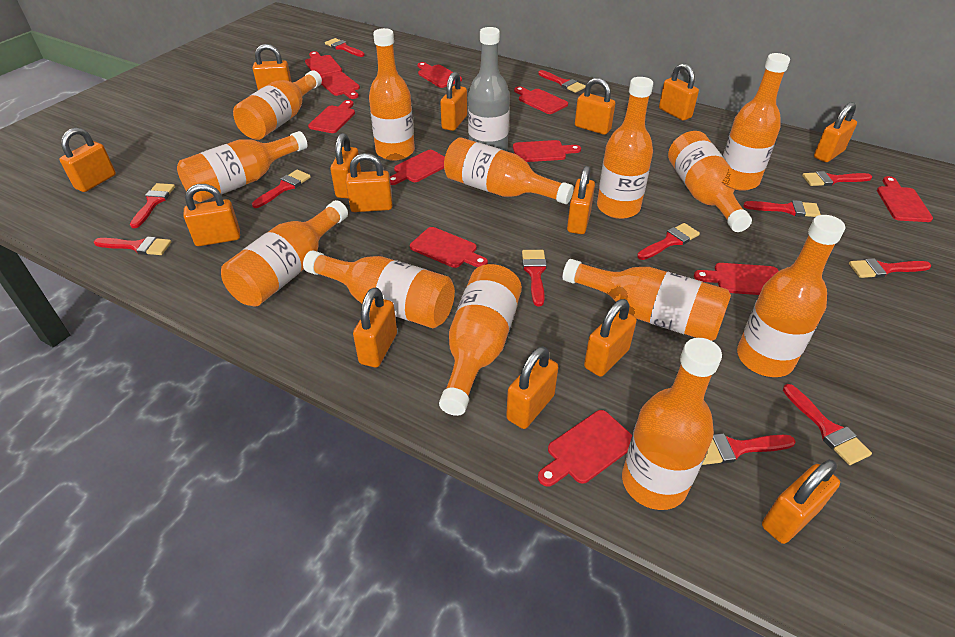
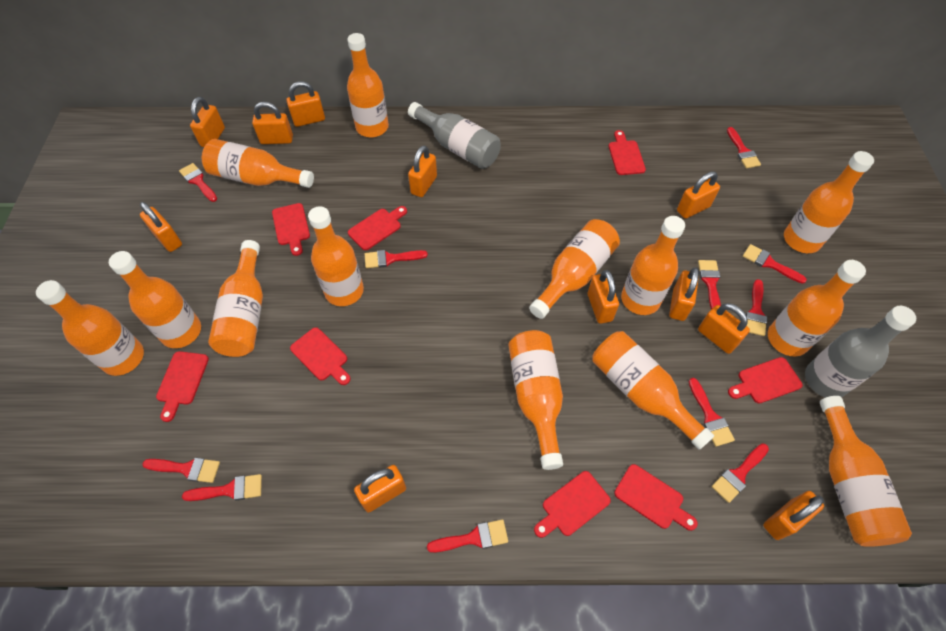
grey bottle: 1 -> 2
orange padlock: 14 -> 11
red brush: 12 -> 11
red cutting board: 11 -> 8

